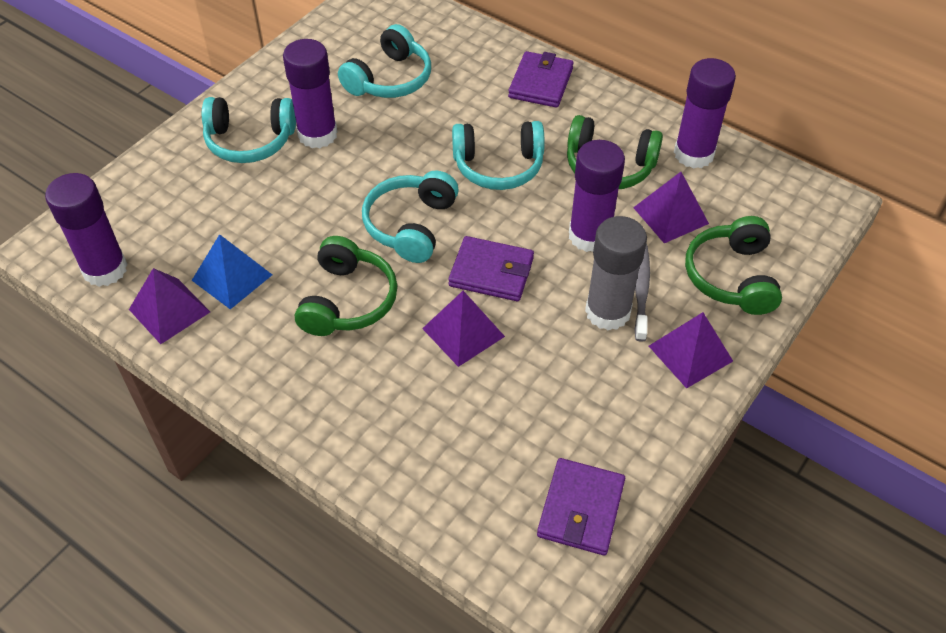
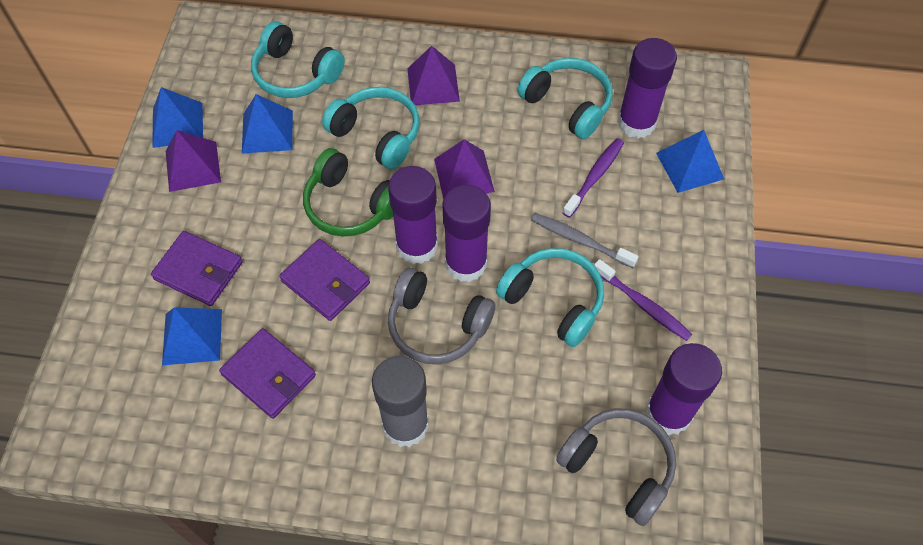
blue pyramid: 1 -> 4
green headphones: 3 -> 1
grey headphones: 0 -> 2
purple pyramid: 4 -> 3
purple toothbrush: 0 -> 2

